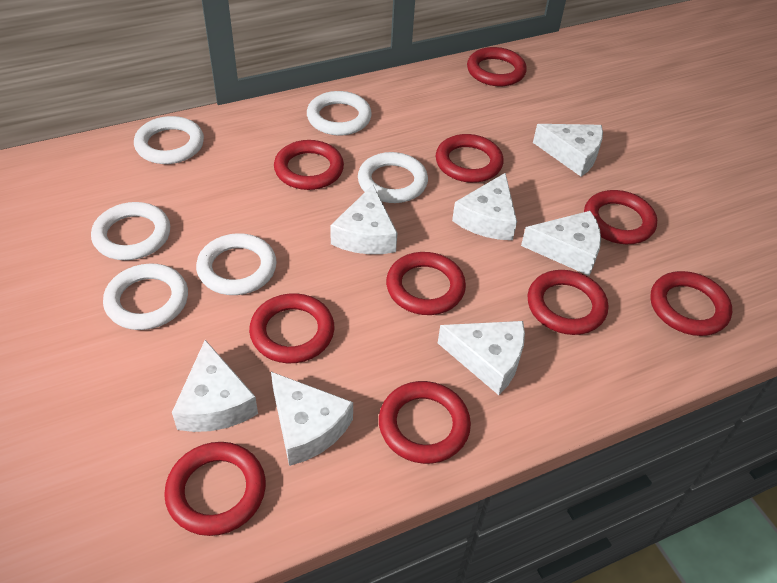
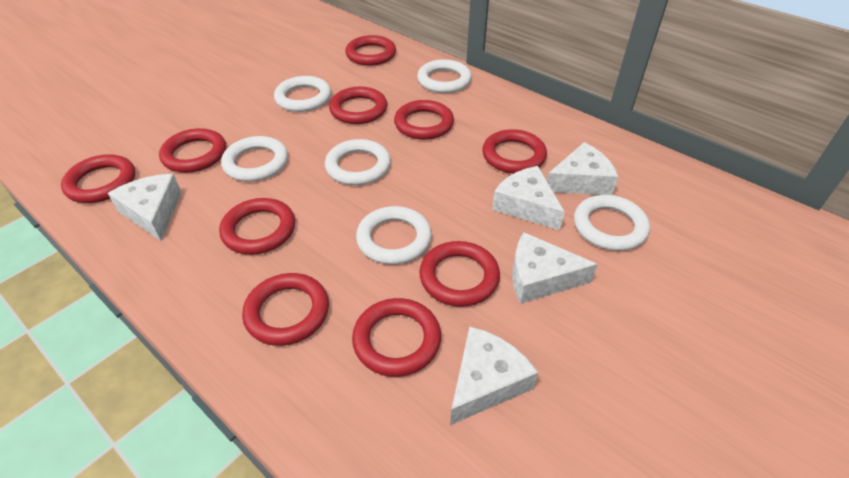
white cheese: 7 -> 5

